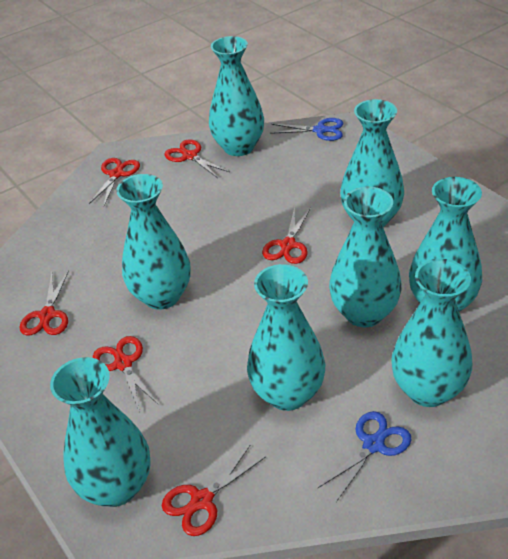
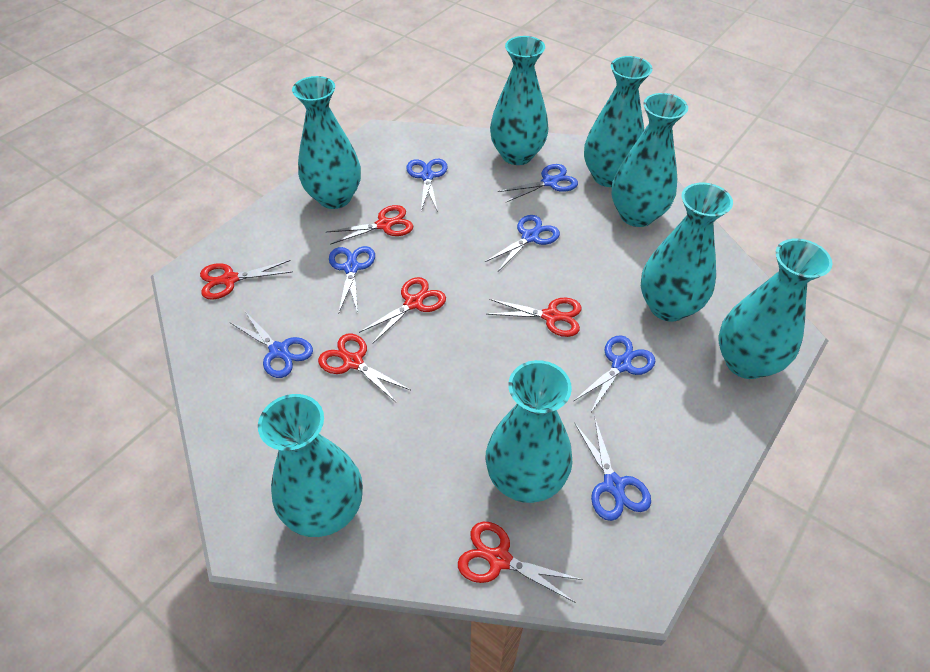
blue scissors: 2 -> 7

